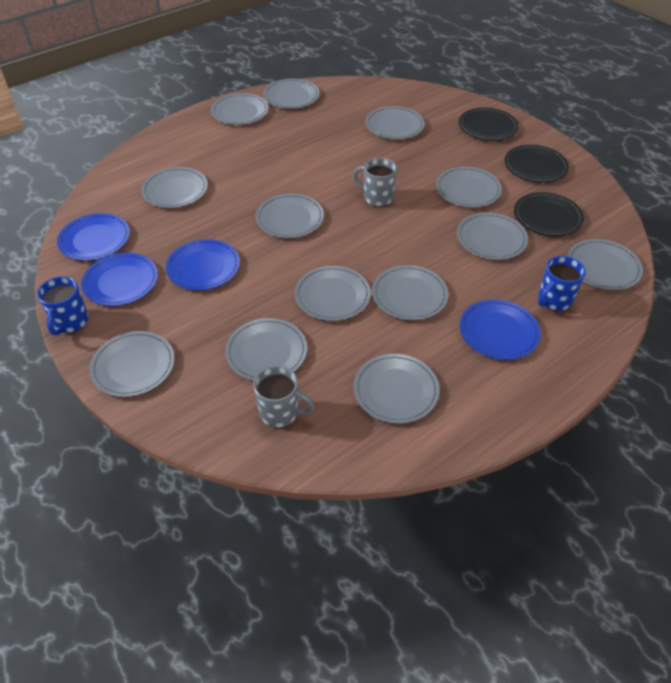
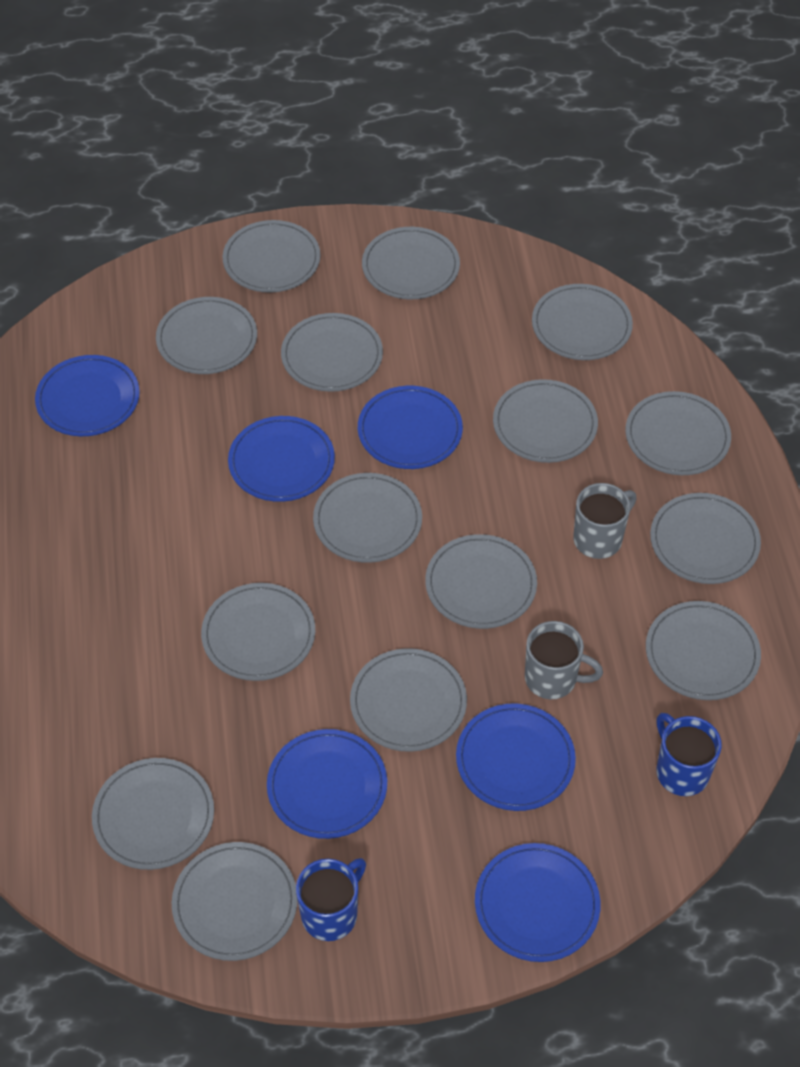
black plate: 3 -> 0
blue plate: 4 -> 6
grey plate: 13 -> 15

